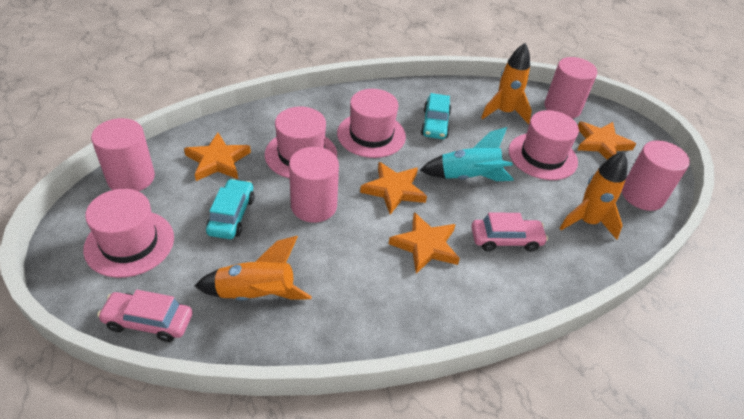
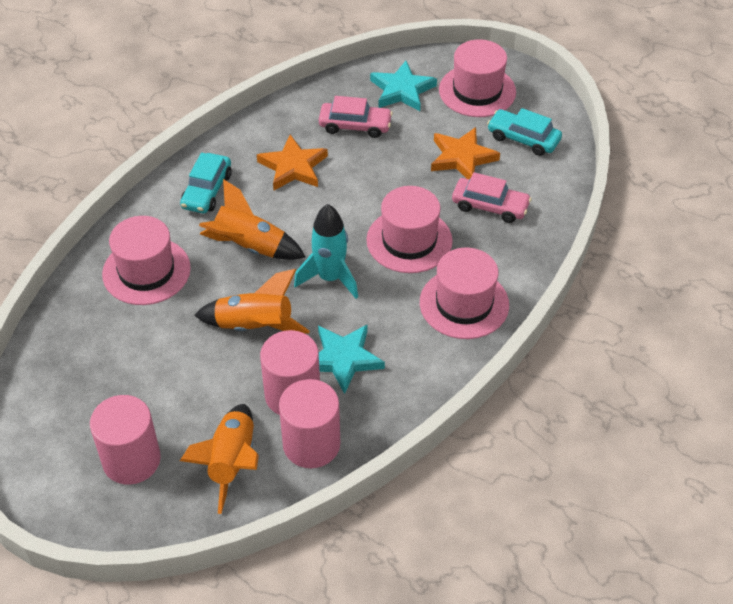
orange star: 4 -> 2
pink cylinder: 4 -> 3
turquoise star: 0 -> 2

